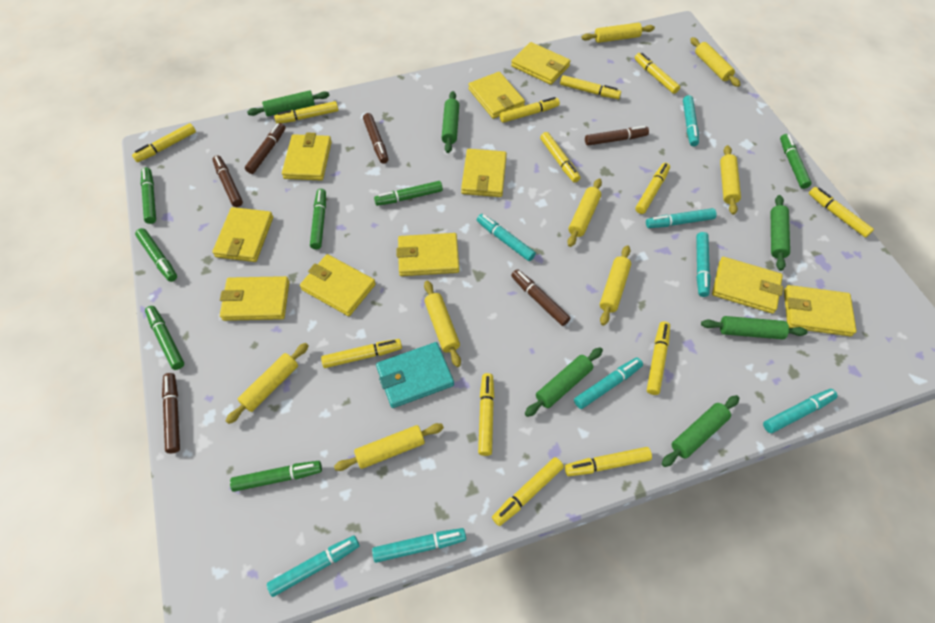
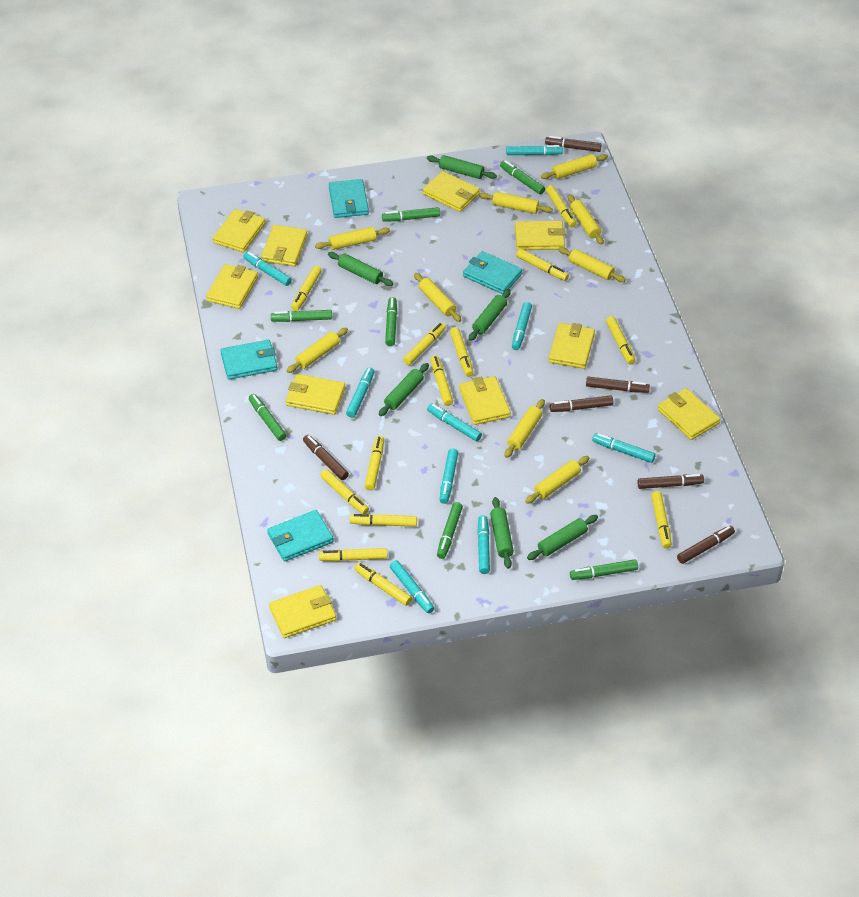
turquoise marker: 8 -> 9
turquoise wallet: 1 -> 4
yellow rolling pin: 8 -> 9

